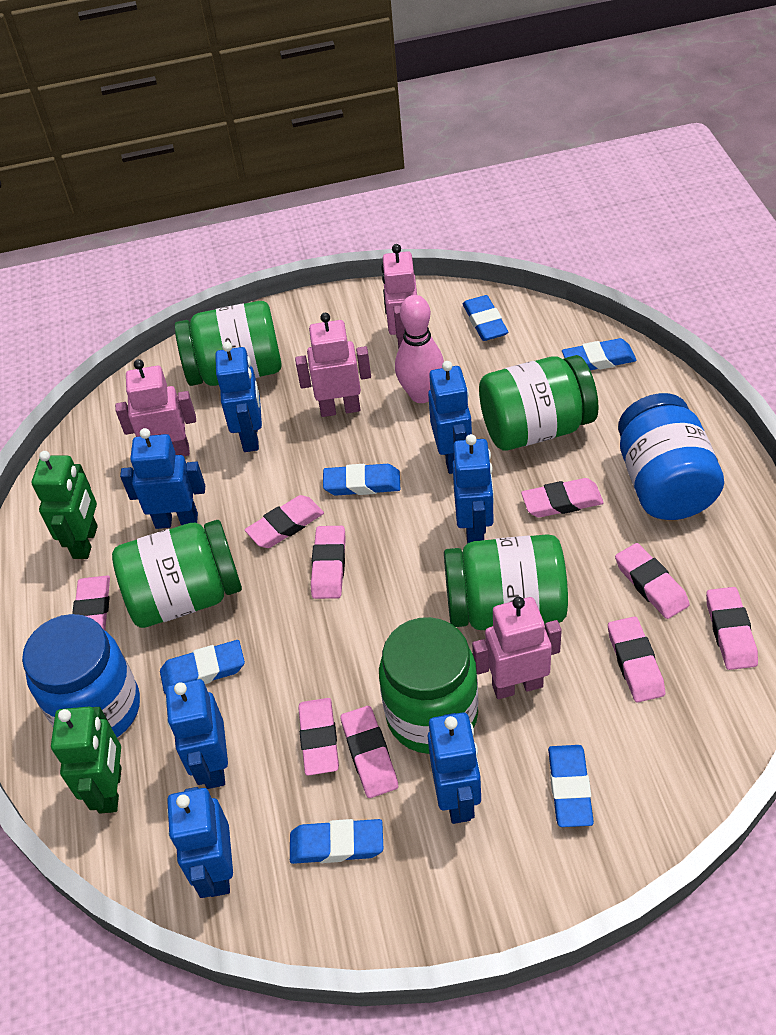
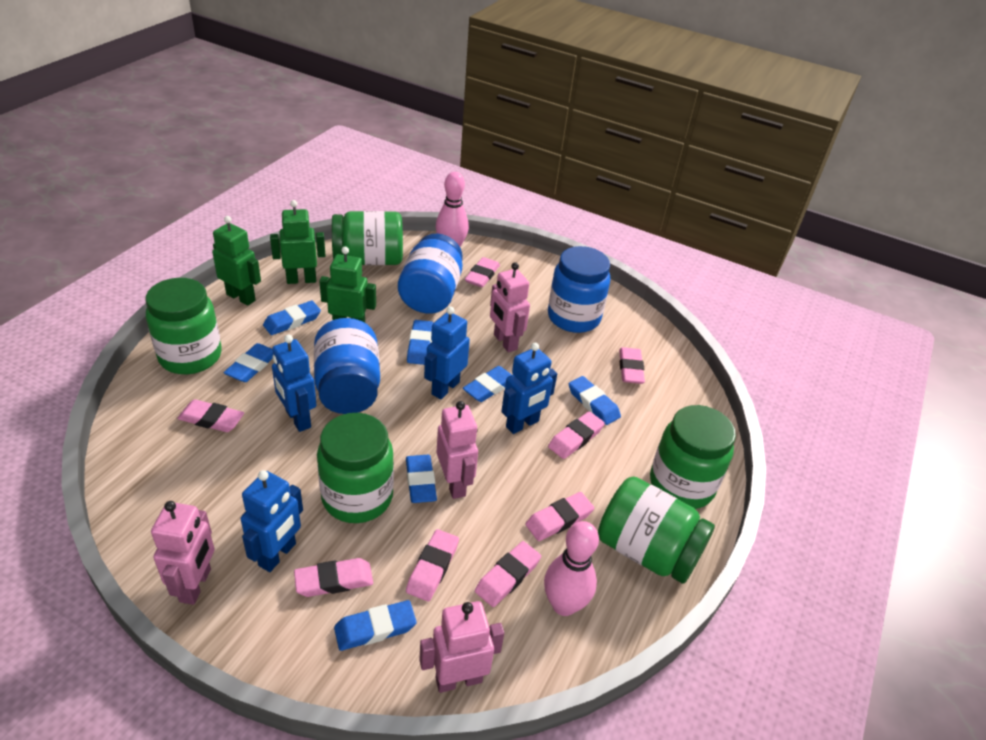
blue eraser: 6 -> 7
blue jar: 2 -> 3
blue robot: 7 -> 4
green robot: 2 -> 3
pink bowling pin: 1 -> 2
pink eraser: 9 -> 8

